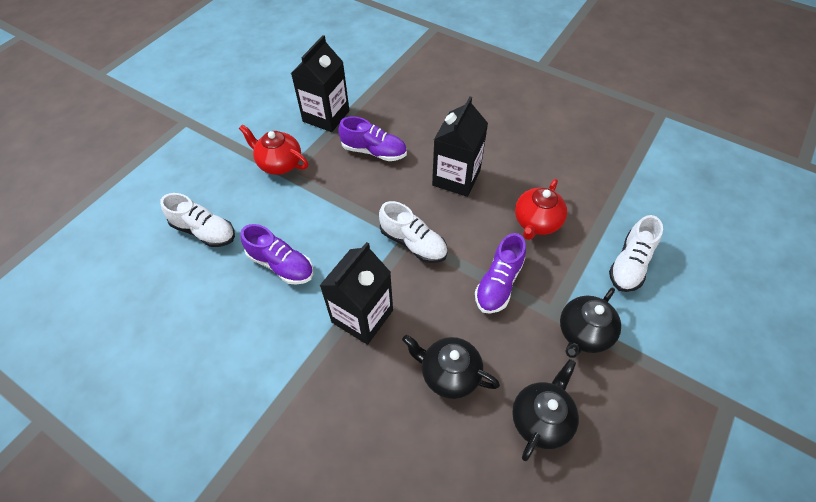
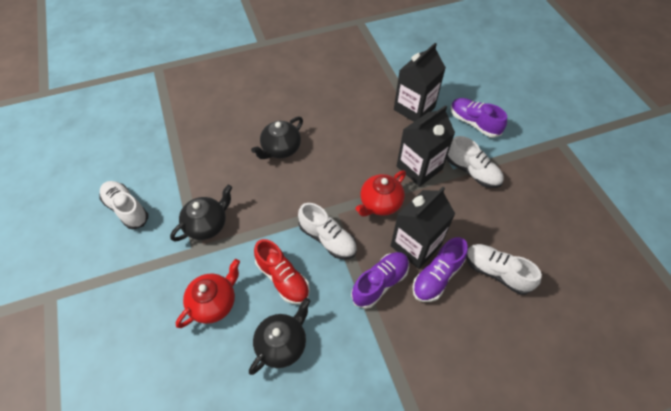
red shoe: 0 -> 1
white shoe: 3 -> 4

